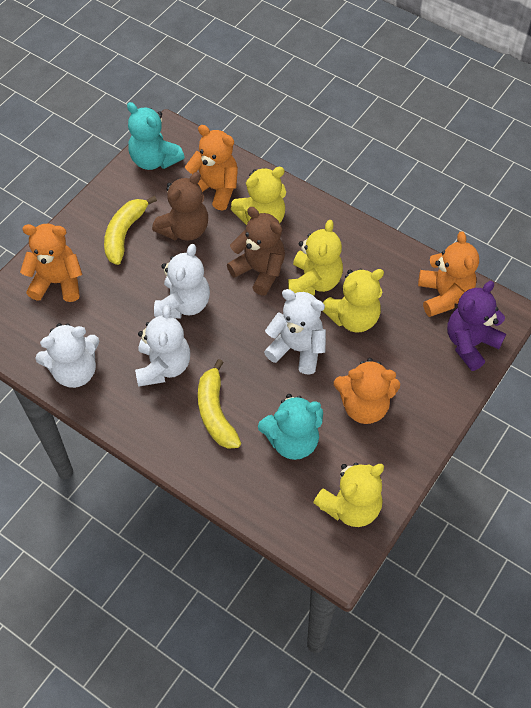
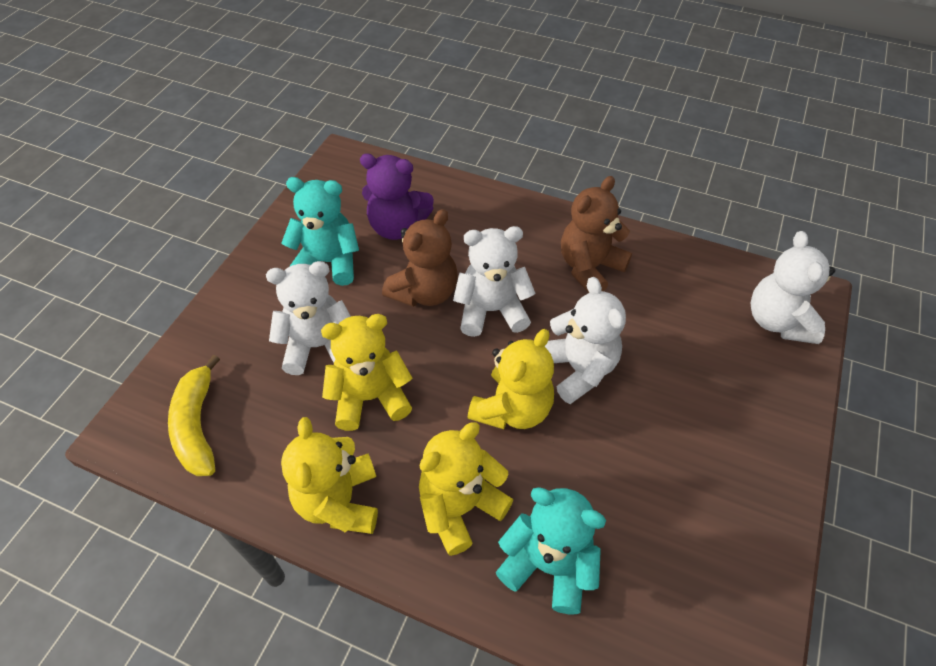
orange teddy bear: 4 -> 0
yellow banana: 2 -> 1

